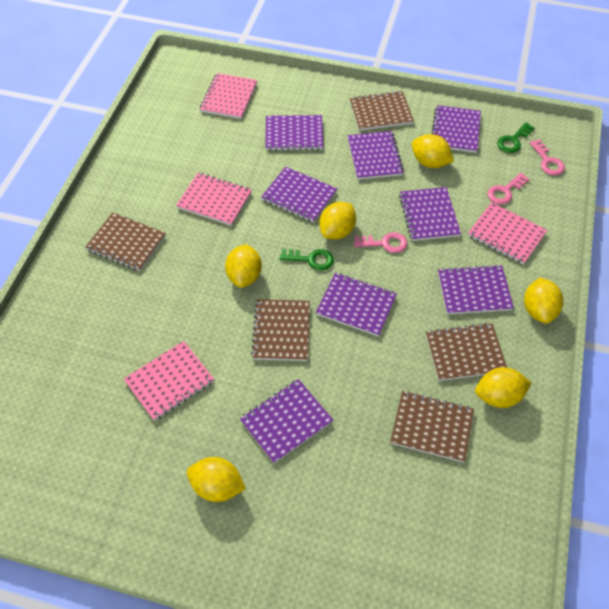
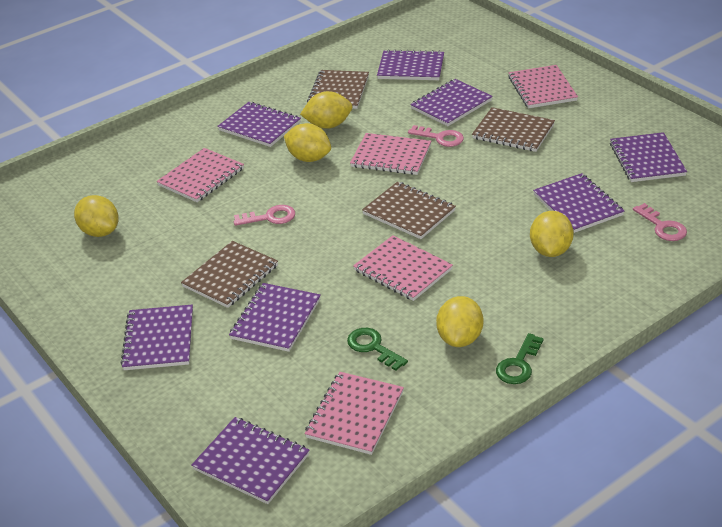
brown notebook: 5 -> 4
pink notebook: 4 -> 5
yellow lemon: 6 -> 5

